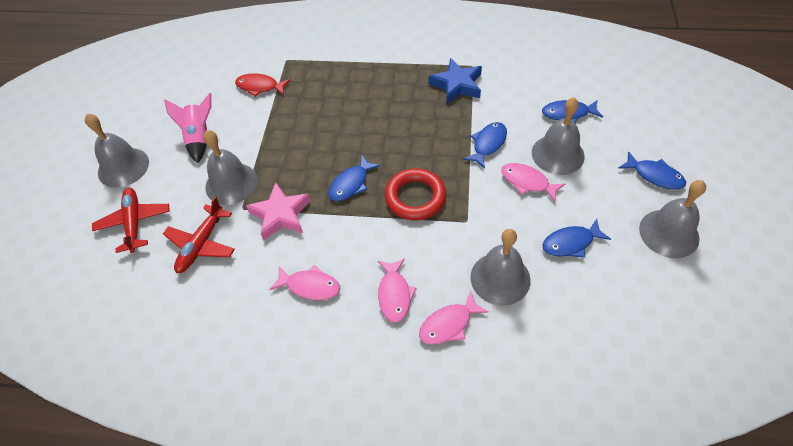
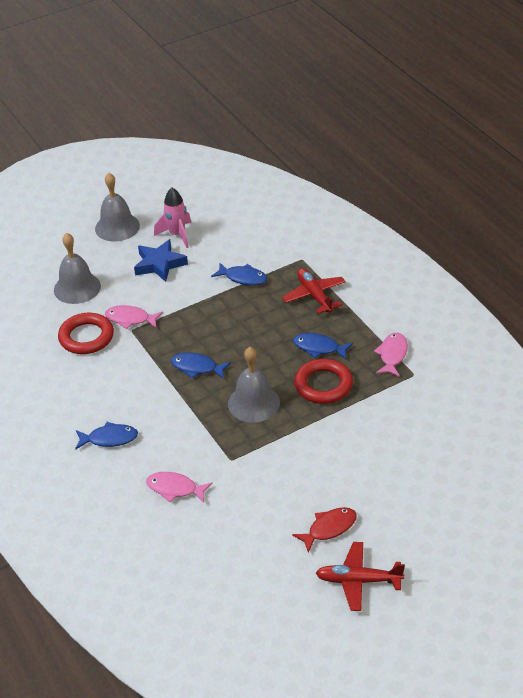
blue fish: 5 -> 4
grey bell: 5 -> 3
pink fish: 4 -> 3
pink star: 1 -> 0
red ring: 1 -> 2

